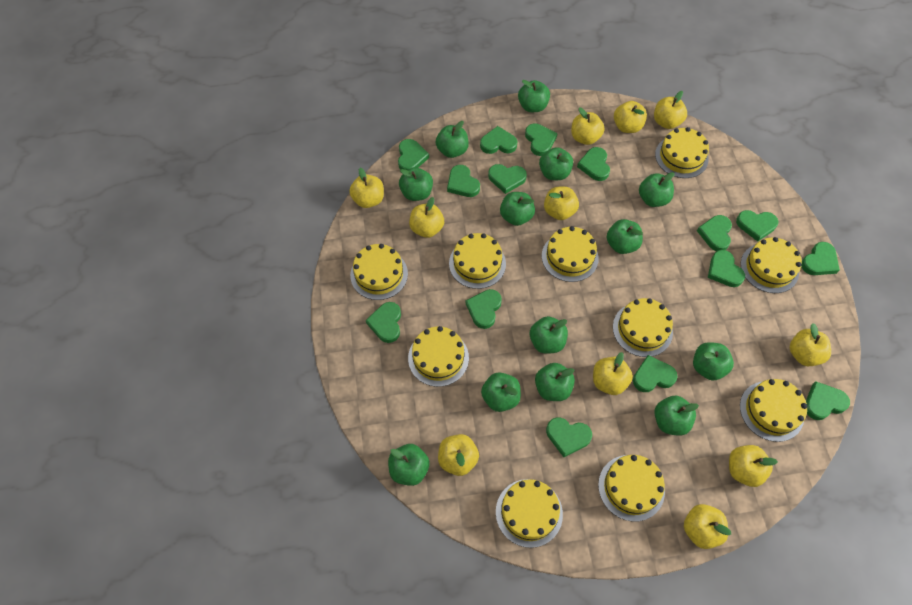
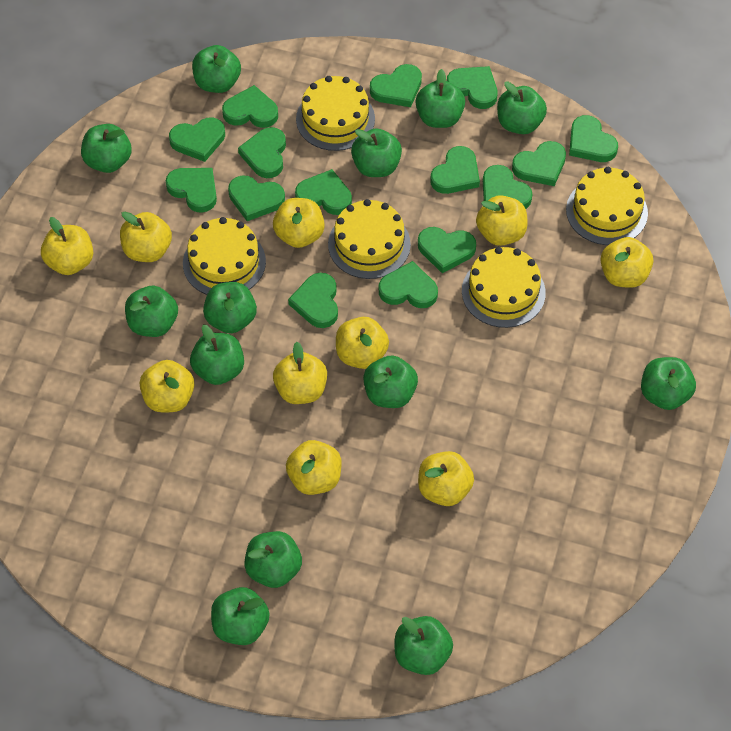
yellow apple: 11 -> 10
yellow cake: 10 -> 5

